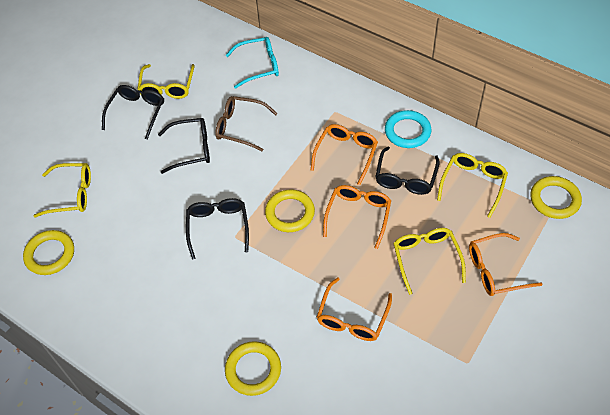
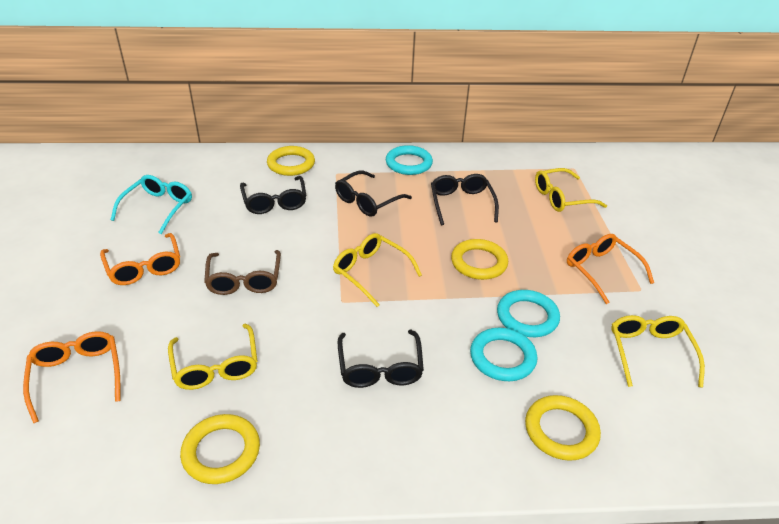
orange glasses: 4 -> 3
turquoise ring: 1 -> 3

